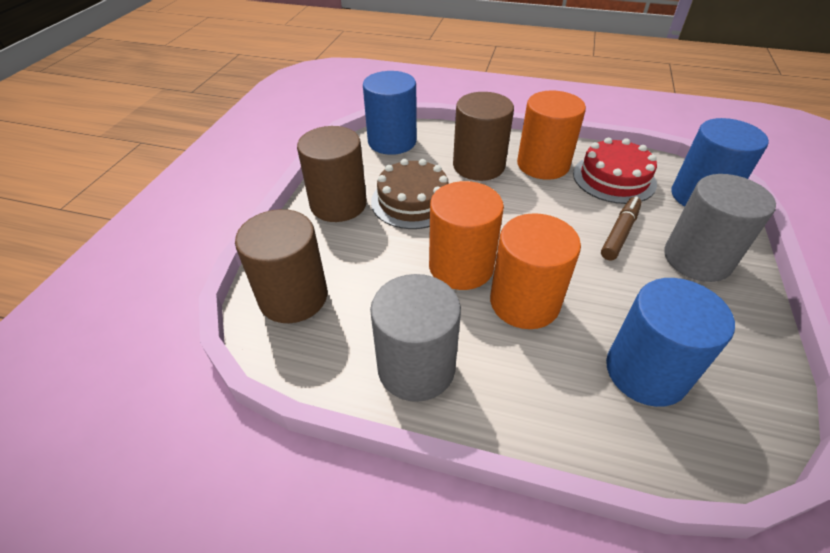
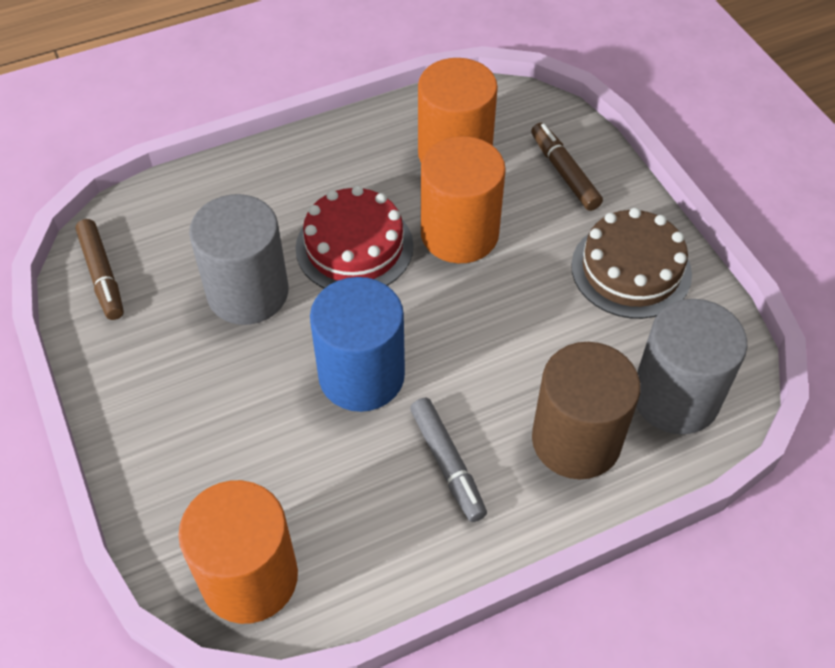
blue cylinder: 3 -> 1
brown cylinder: 3 -> 1
brown marker: 1 -> 2
grey marker: 0 -> 1

